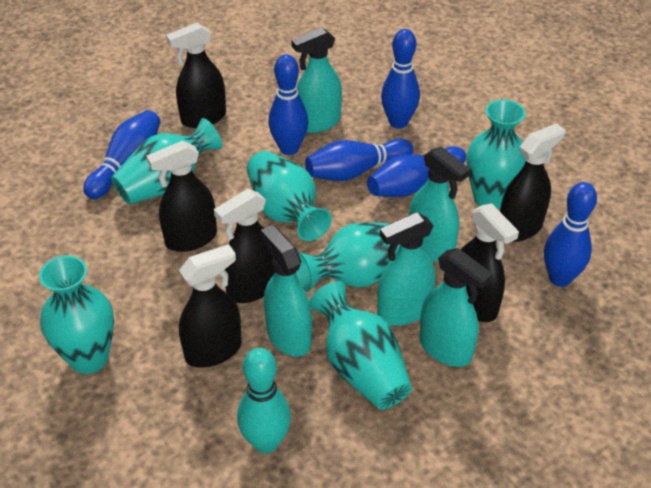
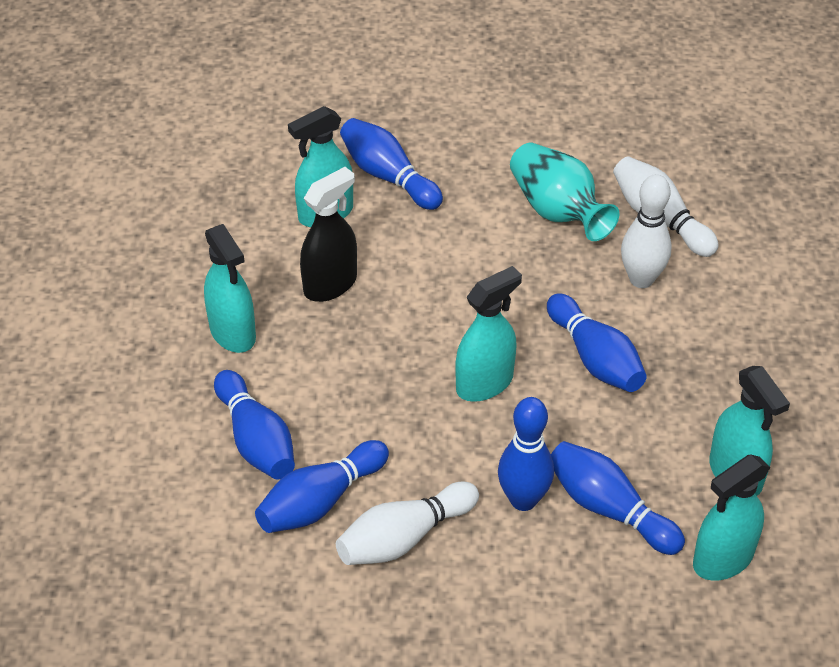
black spray bottle: 6 -> 1
turquoise bowling pin: 1 -> 0
turquoise vase: 6 -> 1
white bowling pin: 0 -> 3

